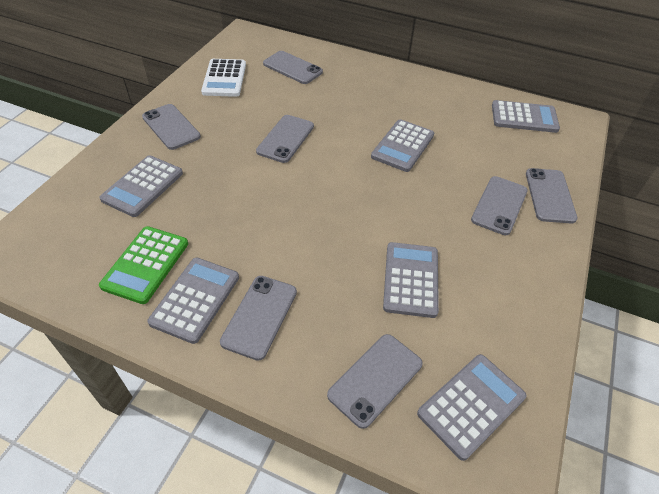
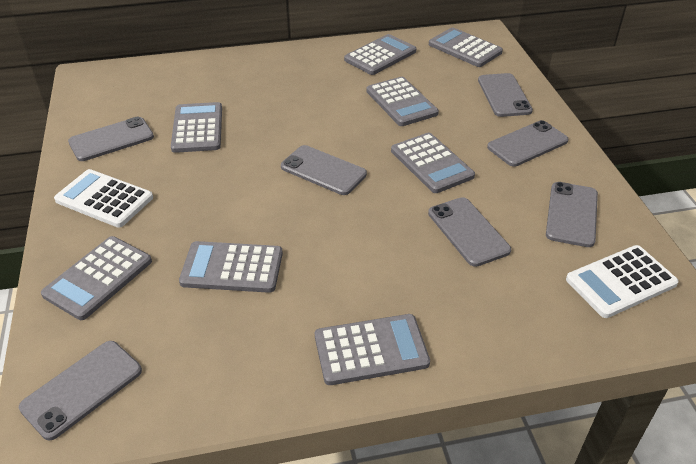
green calculator: 1 -> 0
grey calculator: 6 -> 8
white calculator: 1 -> 2

